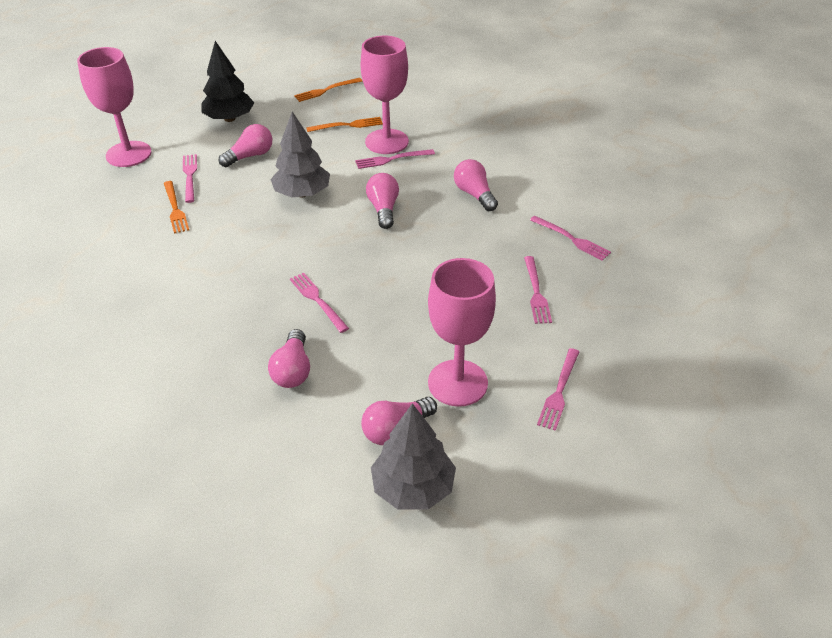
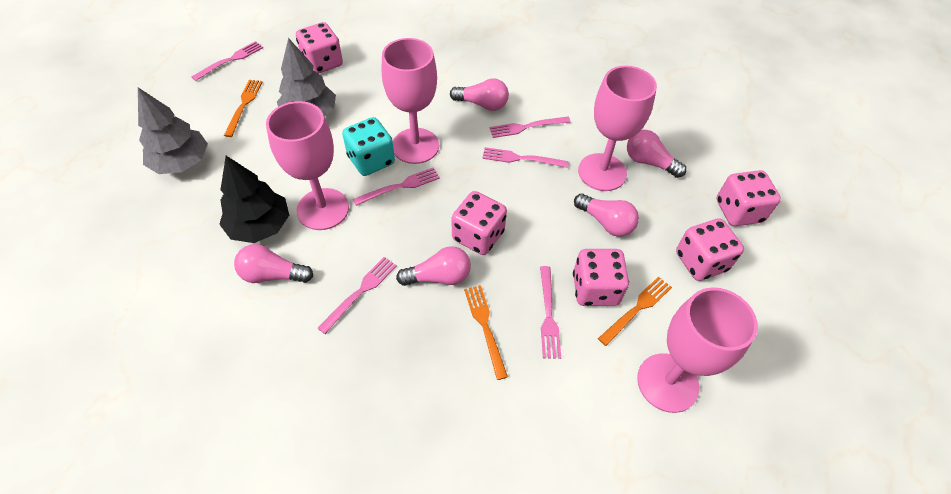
pink dice: 0 -> 5
pink goblet: 3 -> 4
turquoise dice: 0 -> 1

